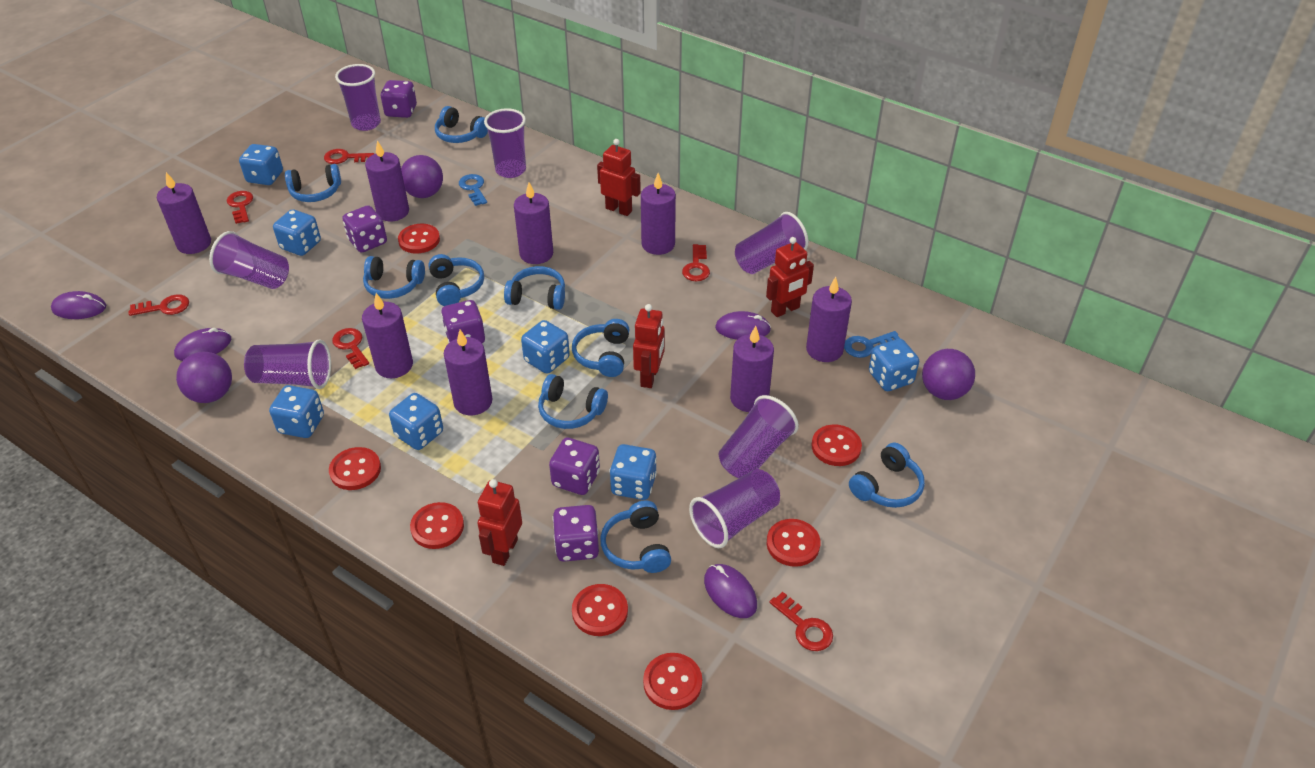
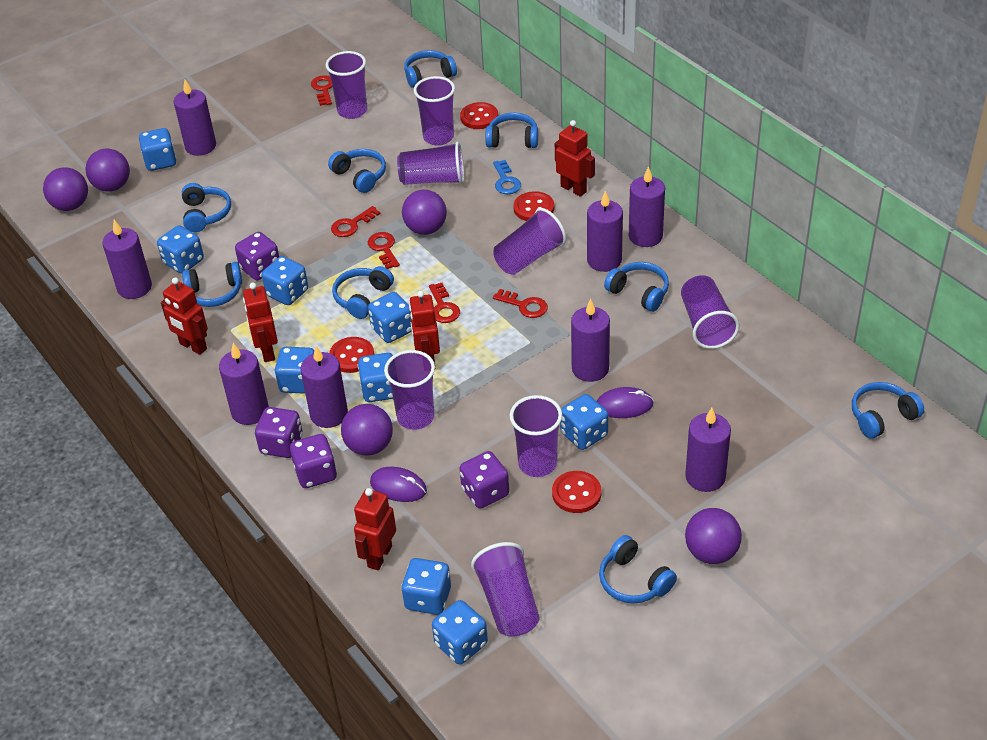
blue dice: 7 -> 9
blue key: 2 -> 1
purple ball: 3 -> 5
purple cup: 7 -> 8
purple dice: 5 -> 4
purple mouse: 4 -> 2
red button: 7 -> 4
red key: 6 -> 5
red robot: 4 -> 5

